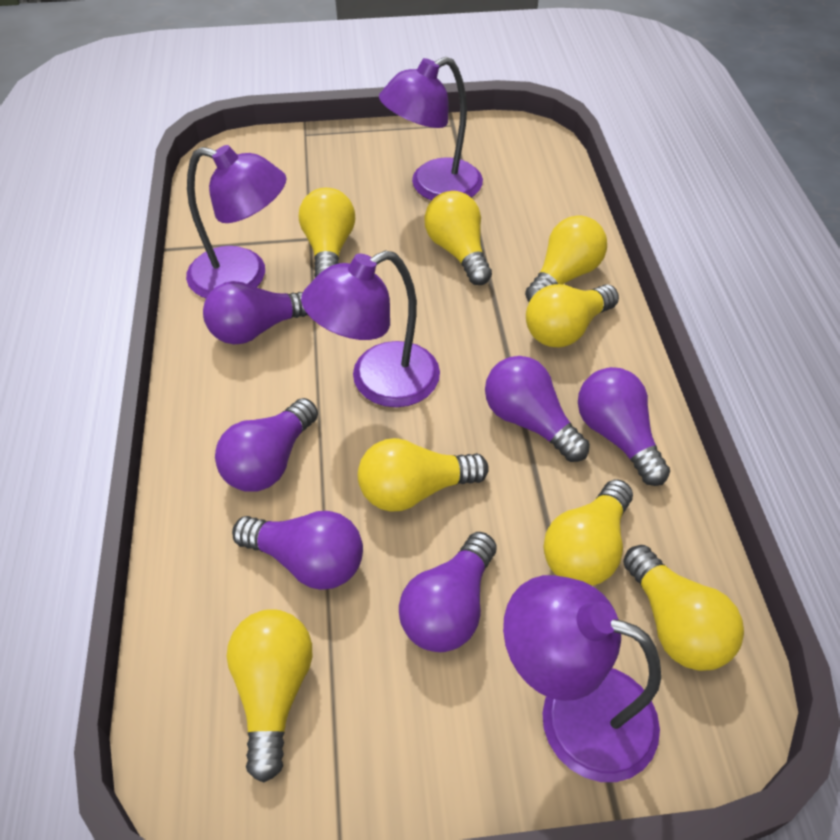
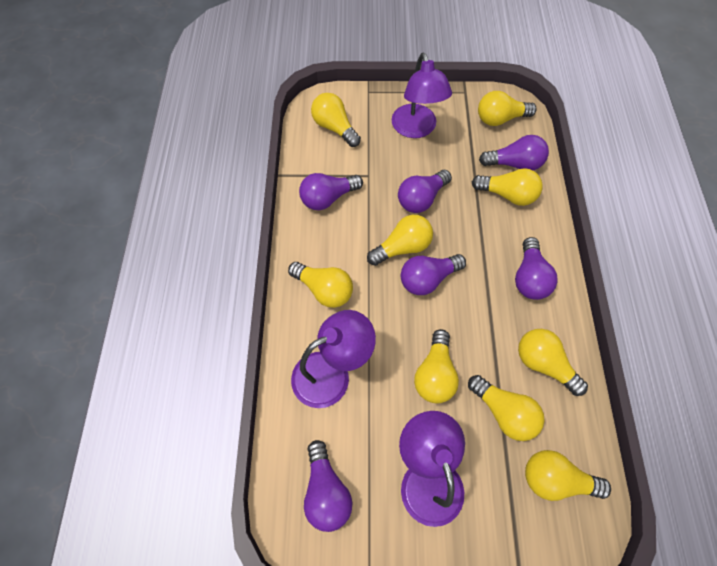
purple lamp: 4 -> 3
yellow light bulb: 8 -> 9

